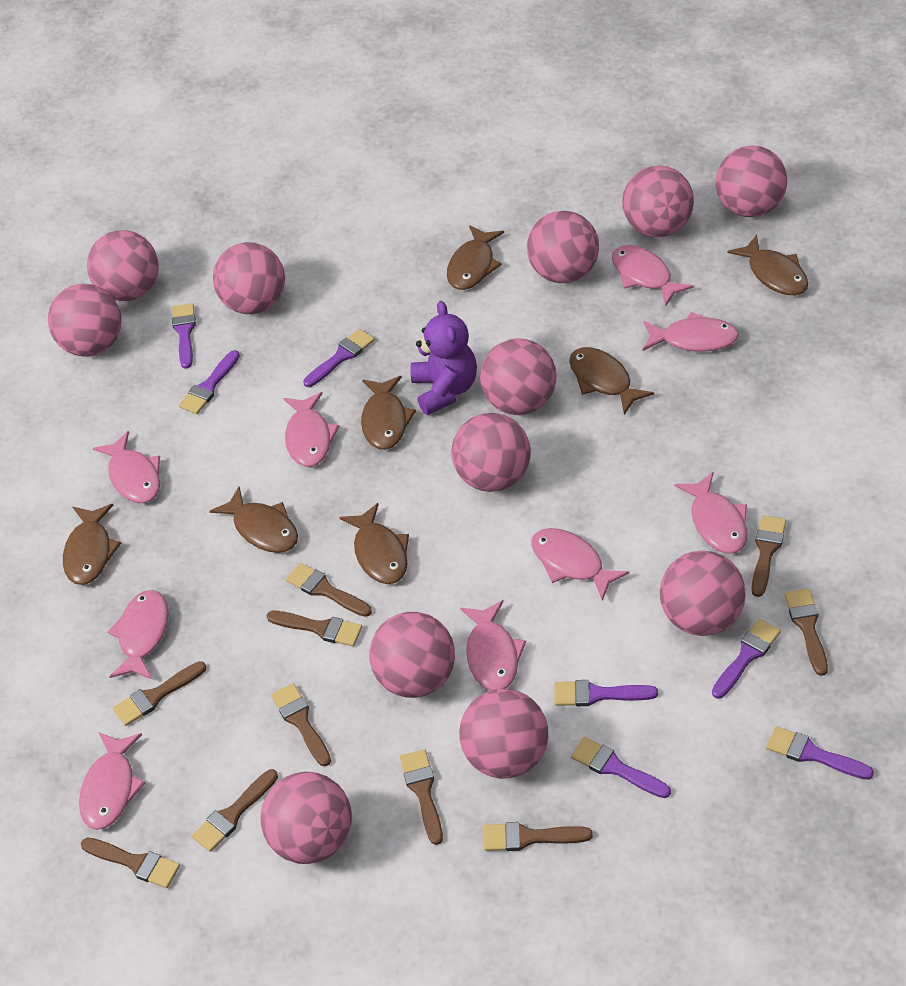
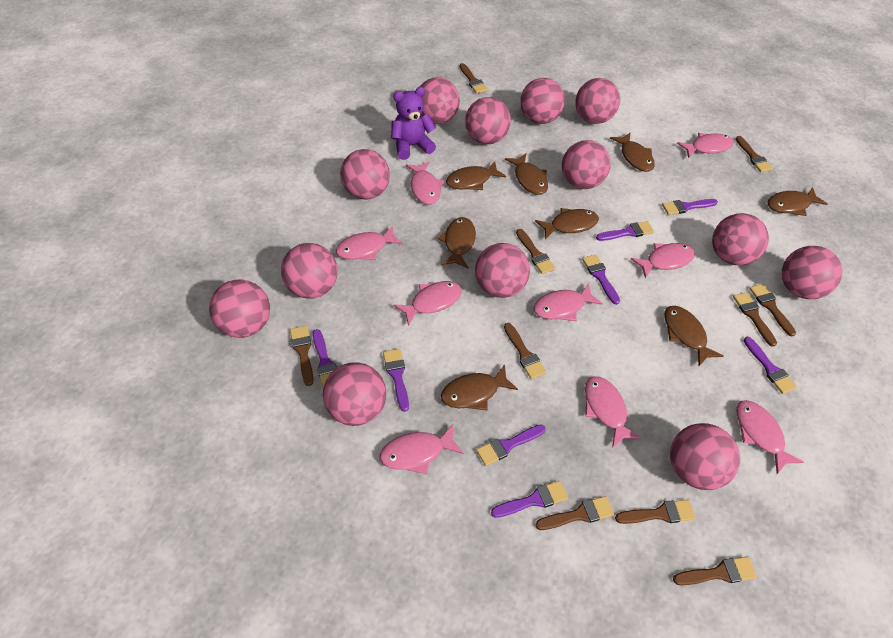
brown fish: 7 -> 8
pink ball: 12 -> 13
purple brush: 7 -> 8

